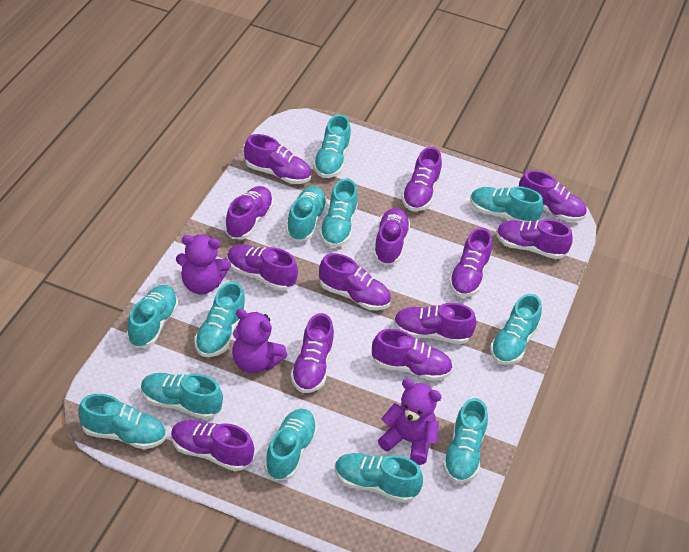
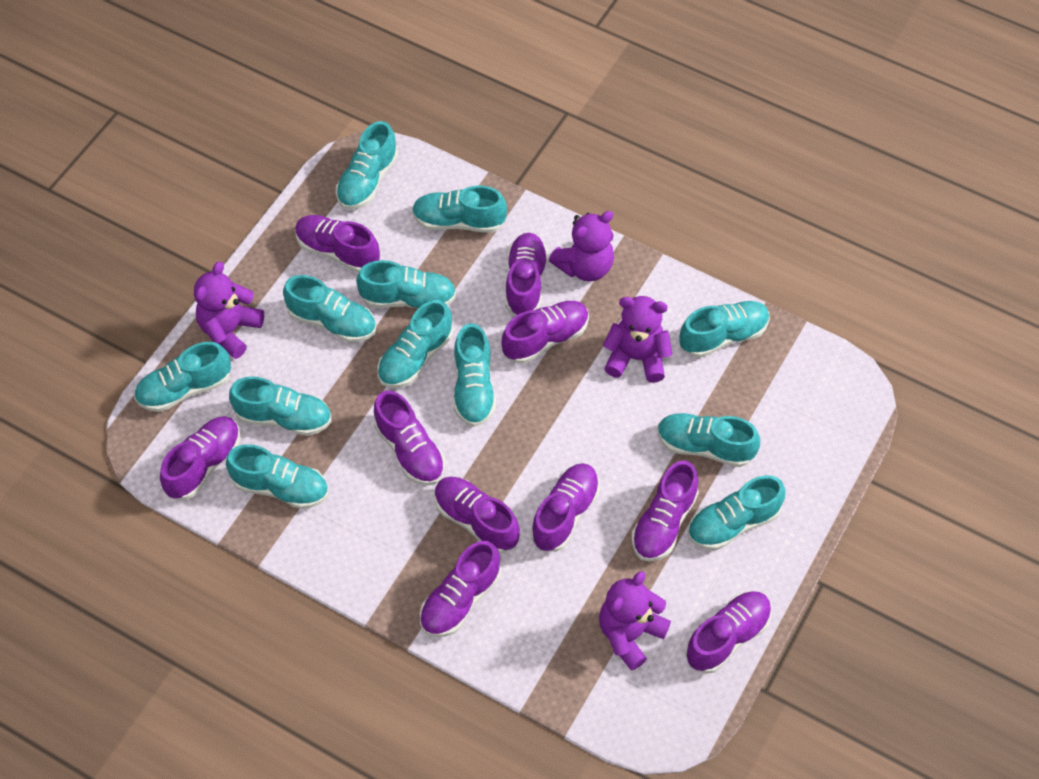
purple shoe: 13 -> 10
purple teddy bear: 3 -> 4

